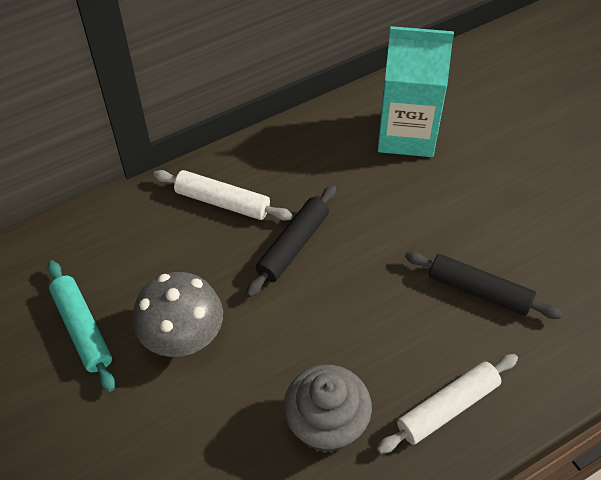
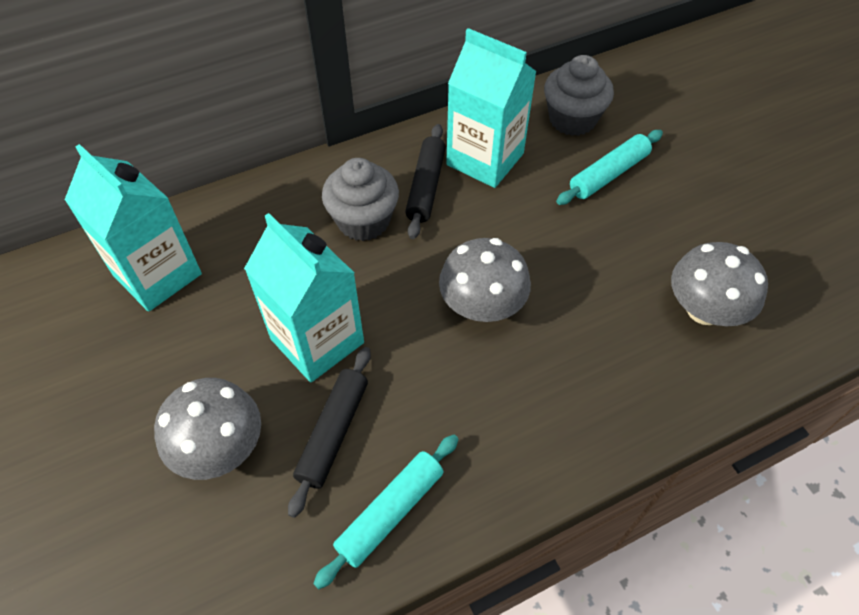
grey cupcake: 1 -> 2
grey mushroom: 1 -> 3
turquoise carton: 1 -> 3
turquoise rolling pin: 1 -> 2
white rolling pin: 2 -> 0

